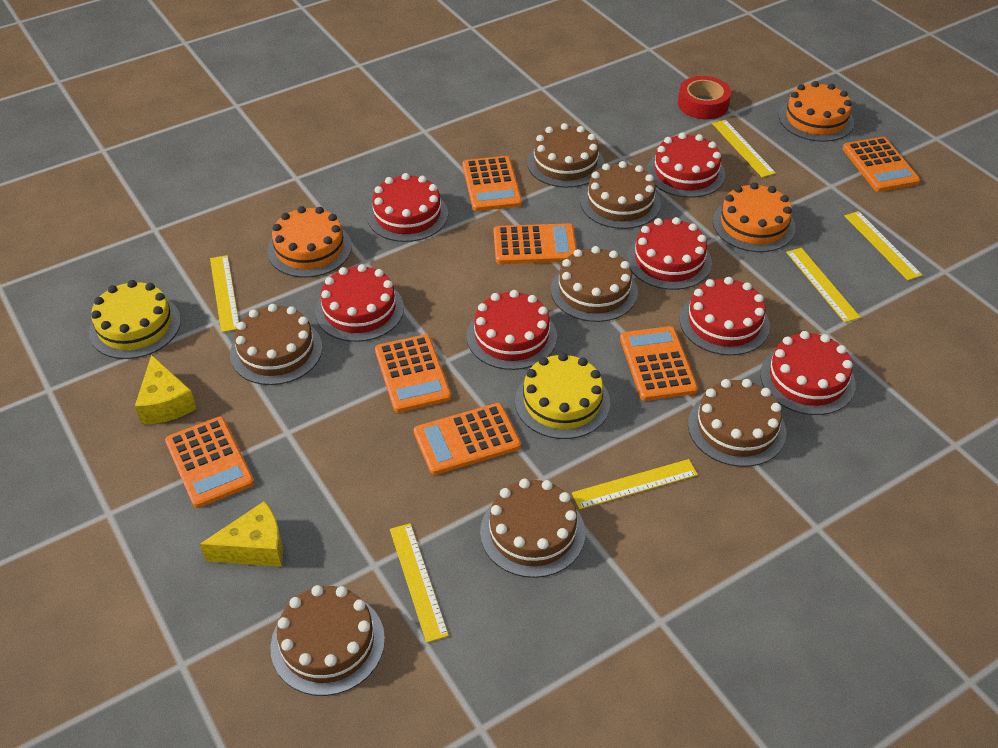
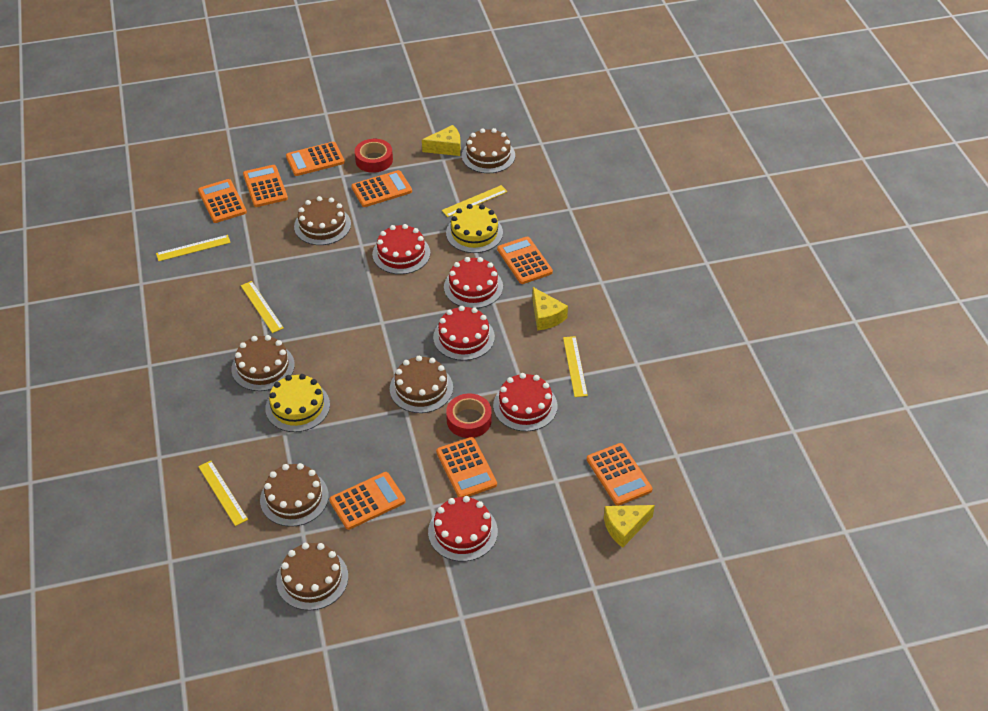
brown cake: 7 -> 6
orange cake: 3 -> 0
orange calculator: 7 -> 8
red cake: 7 -> 5
red tape: 1 -> 2
yellow cheese: 2 -> 3
yellow ruler: 6 -> 5

